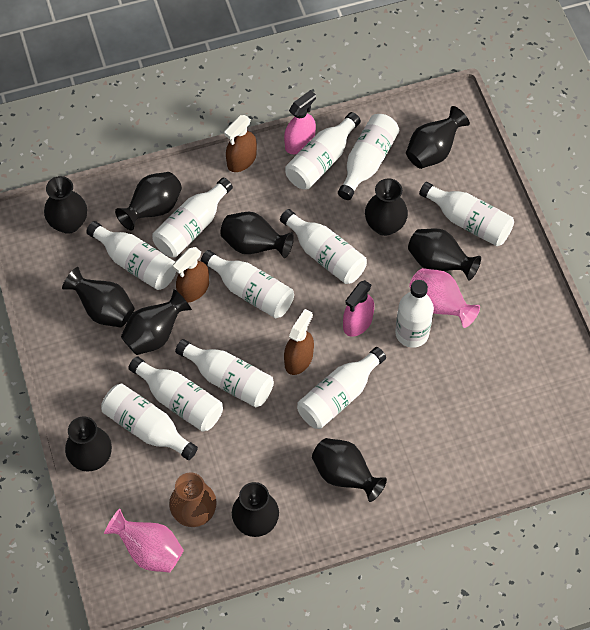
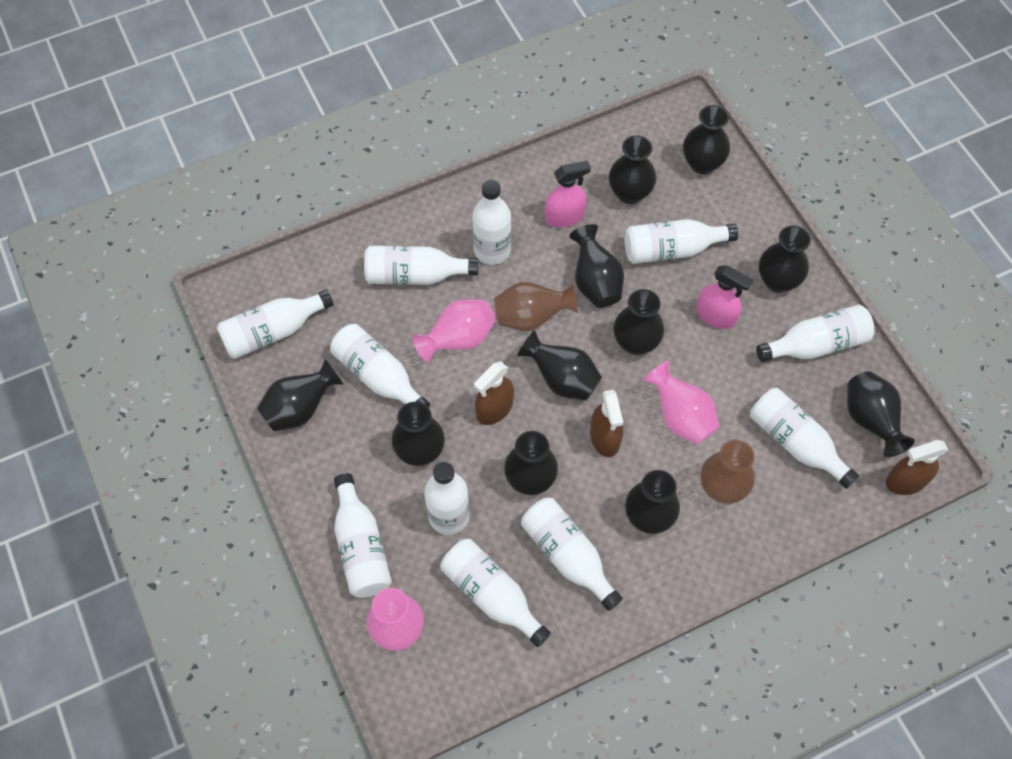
brown vase: 1 -> 2
pink vase: 2 -> 3
white bottle: 12 -> 11

